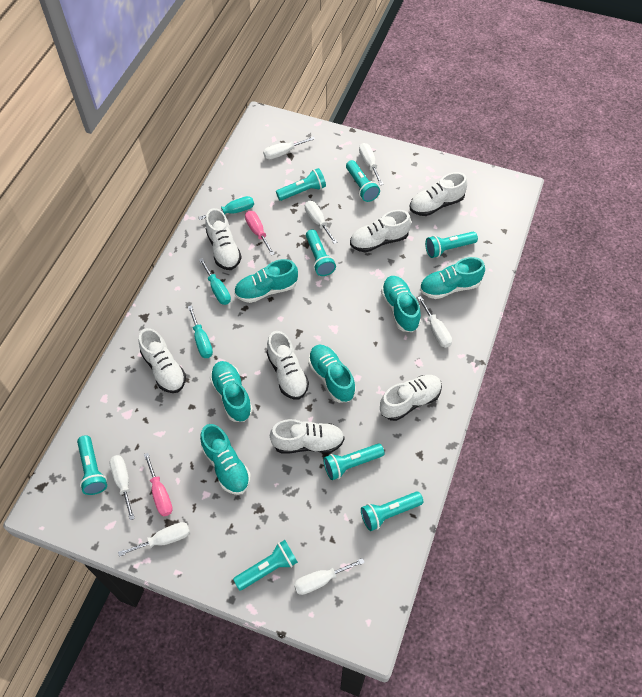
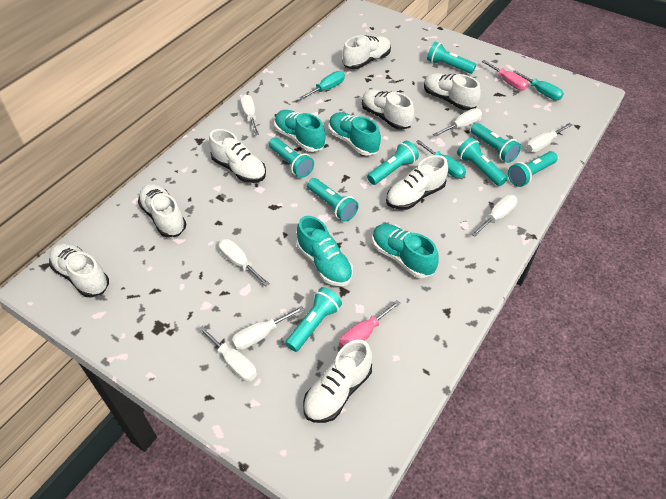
turquoise shoe: 6 -> 4
white shoe: 7 -> 8

